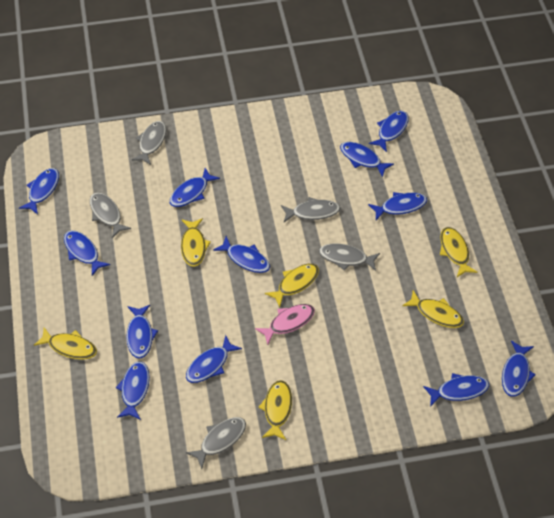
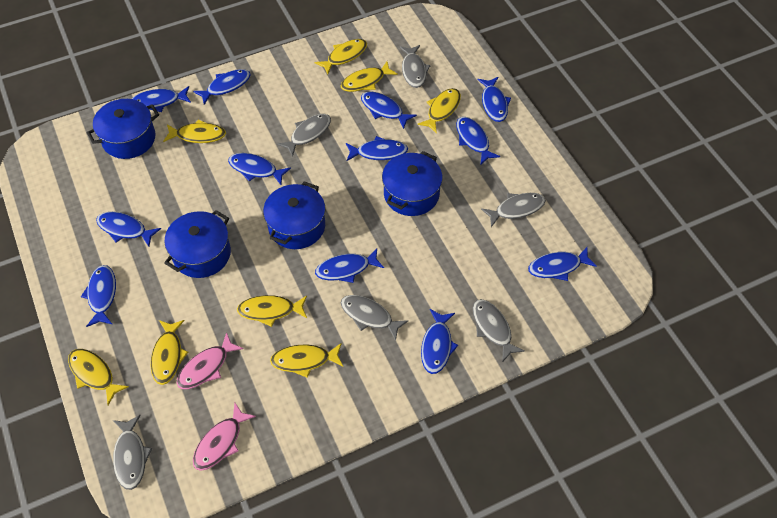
blue pot: 0 -> 4
grey fish: 5 -> 6
pink fish: 1 -> 2
yellow fish: 6 -> 8

